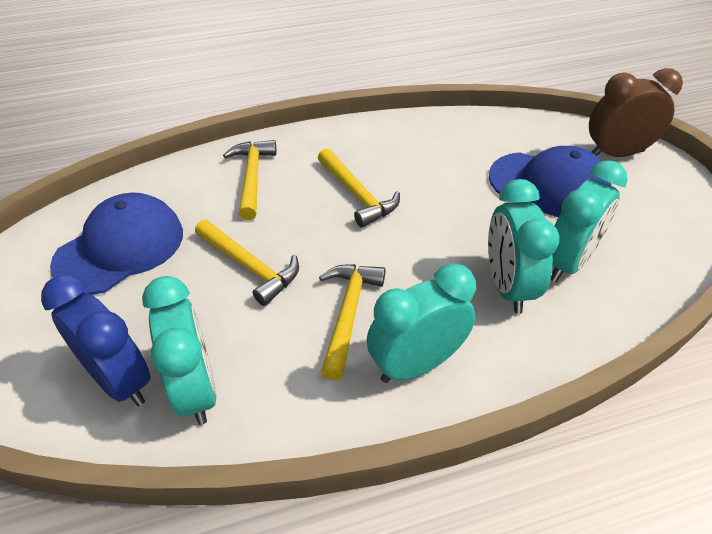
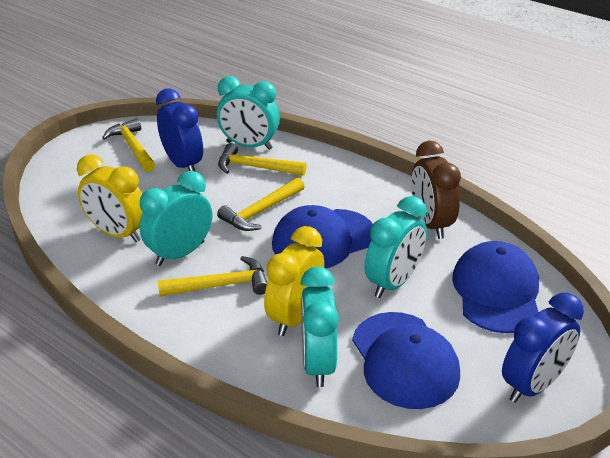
blue cap: 2 -> 3
blue clock: 1 -> 2
yellow clock: 0 -> 2

